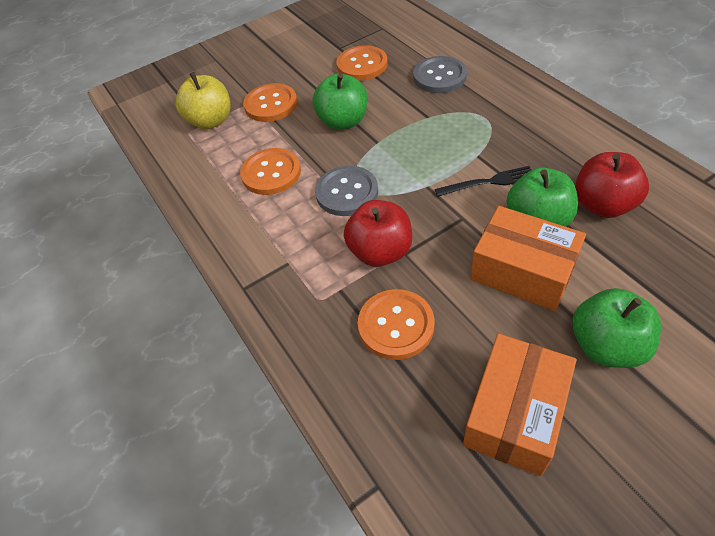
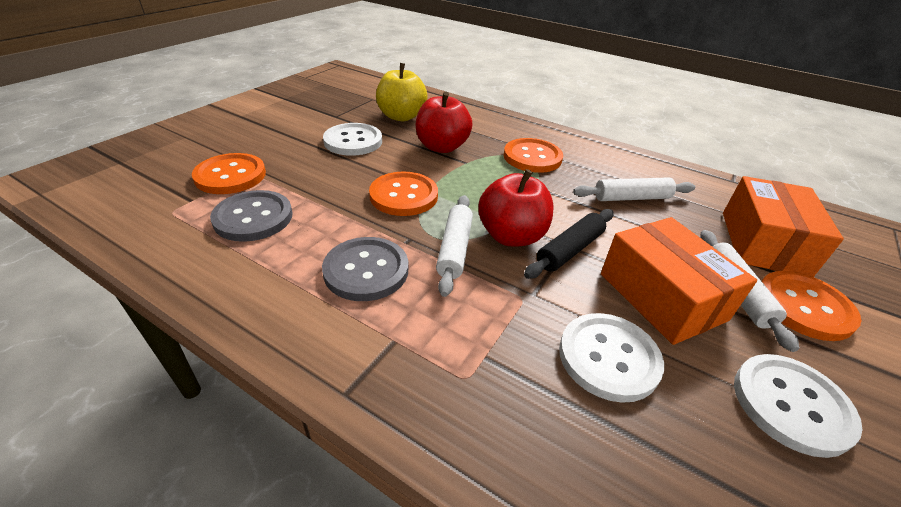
black fork: 1 -> 0
black rolling pin: 0 -> 1
green apple: 3 -> 0
white button: 0 -> 3
white rolling pin: 0 -> 3

